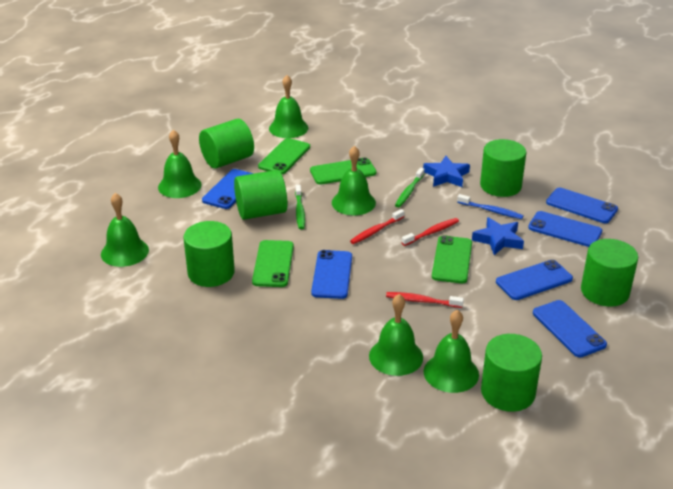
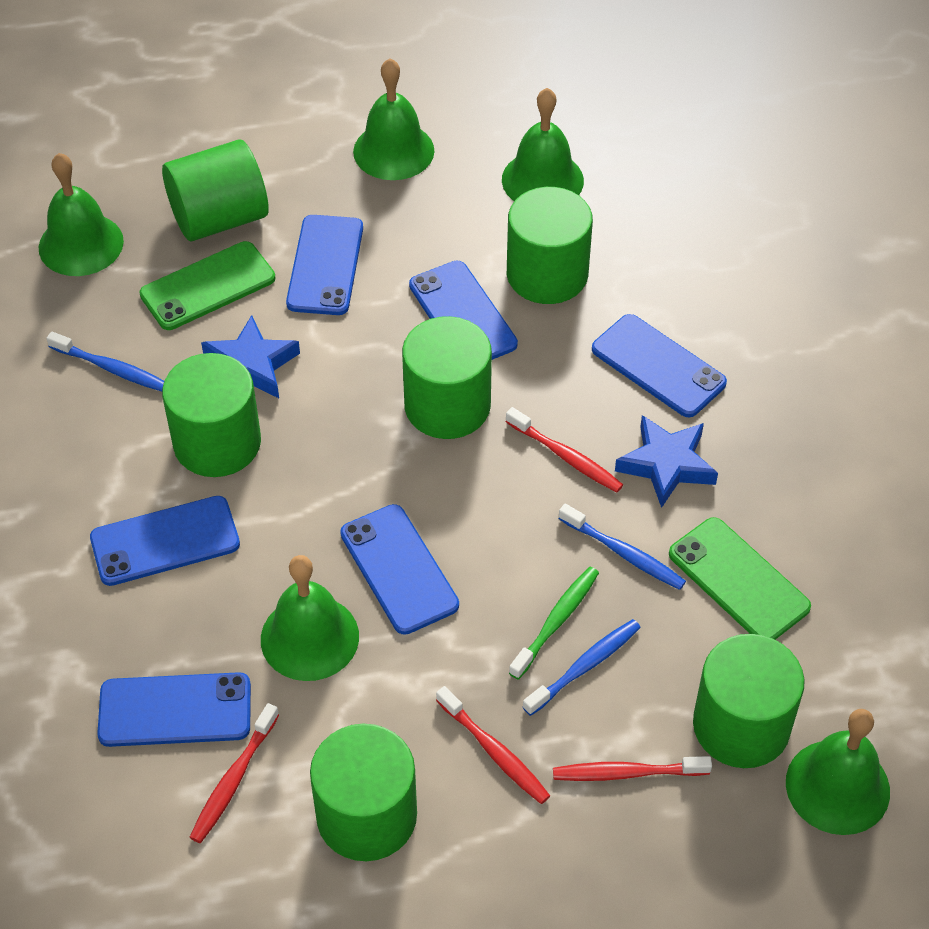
blue toothbrush: 1 -> 3
green bell: 6 -> 5
green phone: 4 -> 2
green toothbrush: 2 -> 1
red toothbrush: 3 -> 4

